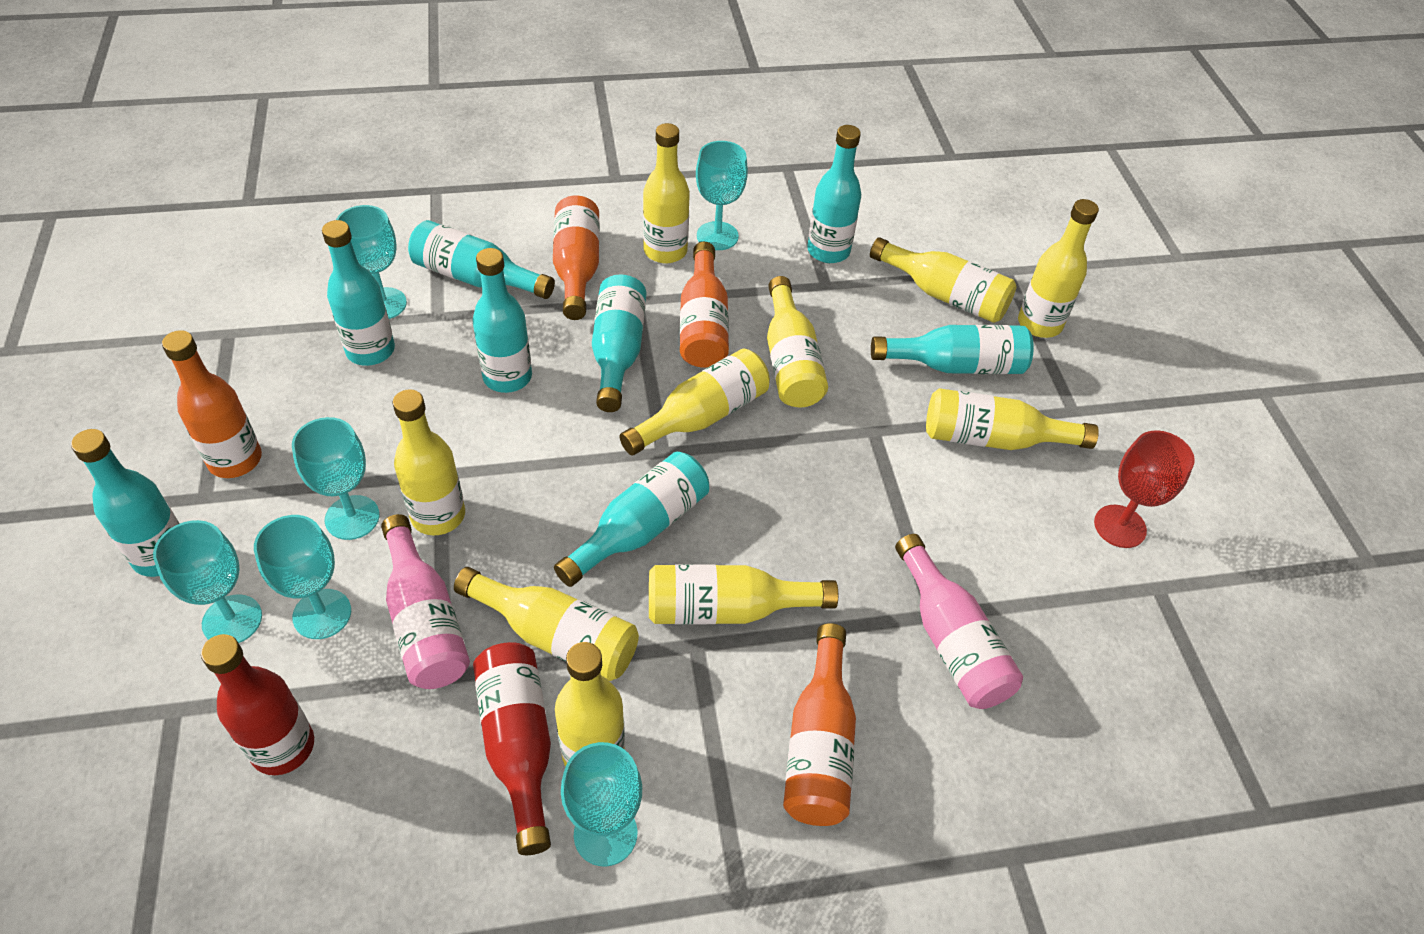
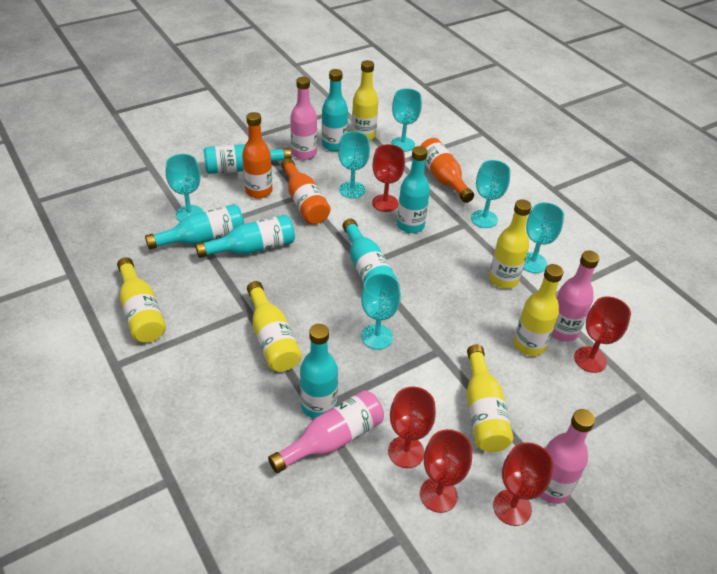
orange bottle: 4 -> 3
pink bottle: 2 -> 4
red bottle: 2 -> 0
red goblet: 1 -> 5
turquoise bottle: 8 -> 7
yellow bottle: 10 -> 6

